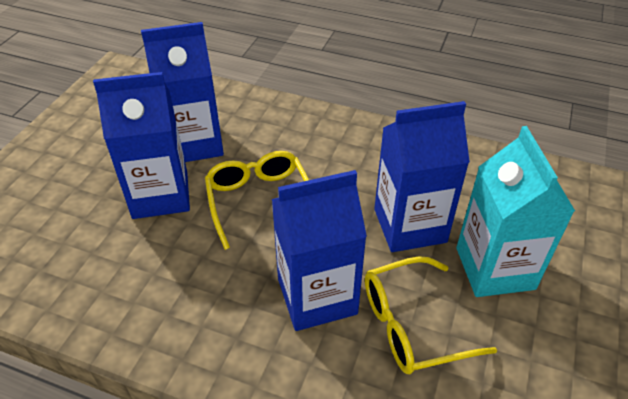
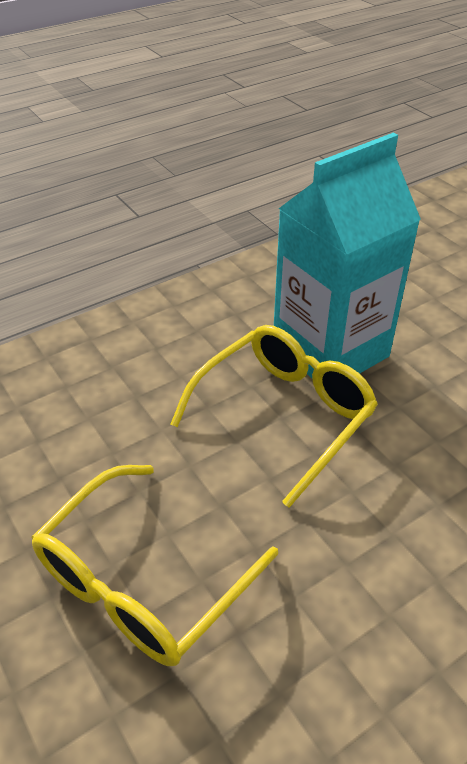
blue carton: 4 -> 0

